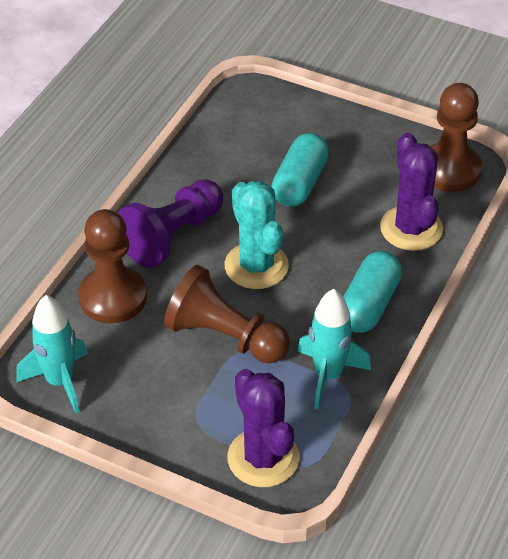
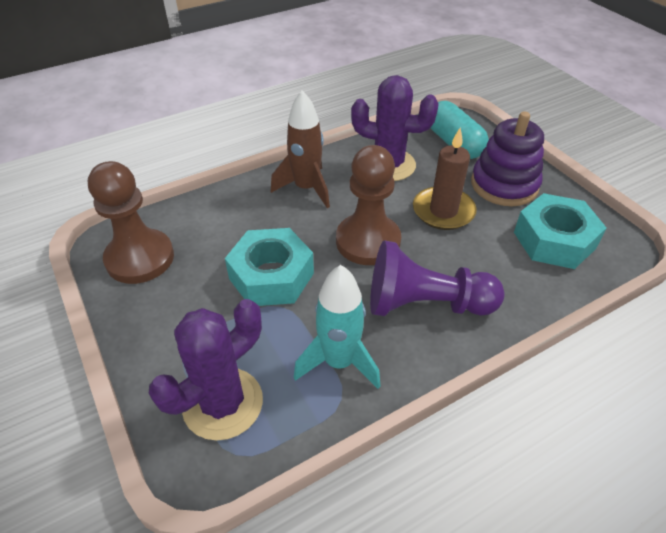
brown candle: 0 -> 1
brown pawn: 3 -> 2
brown rocket: 0 -> 1
purple stacking toy: 0 -> 1
turquoise cactus: 1 -> 0
turquoise capsule: 2 -> 1
turquoise nut: 0 -> 2
turquoise rocket: 2 -> 1

